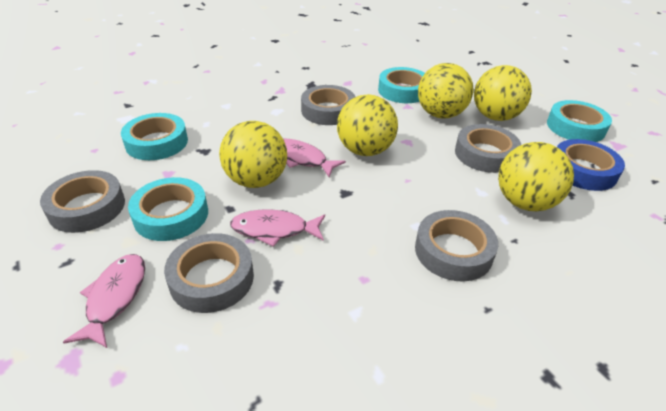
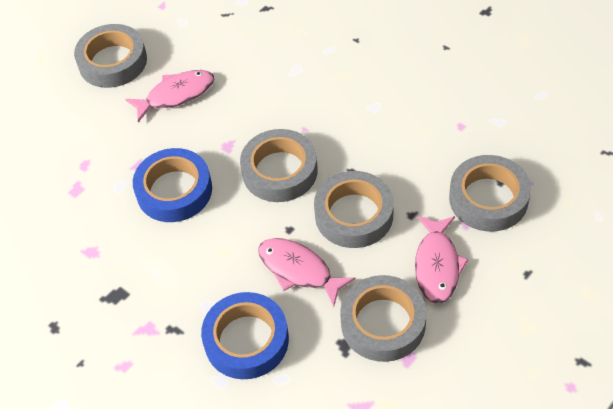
blue tape: 1 -> 2
turquoise tape: 4 -> 0
yellow ball: 5 -> 0

